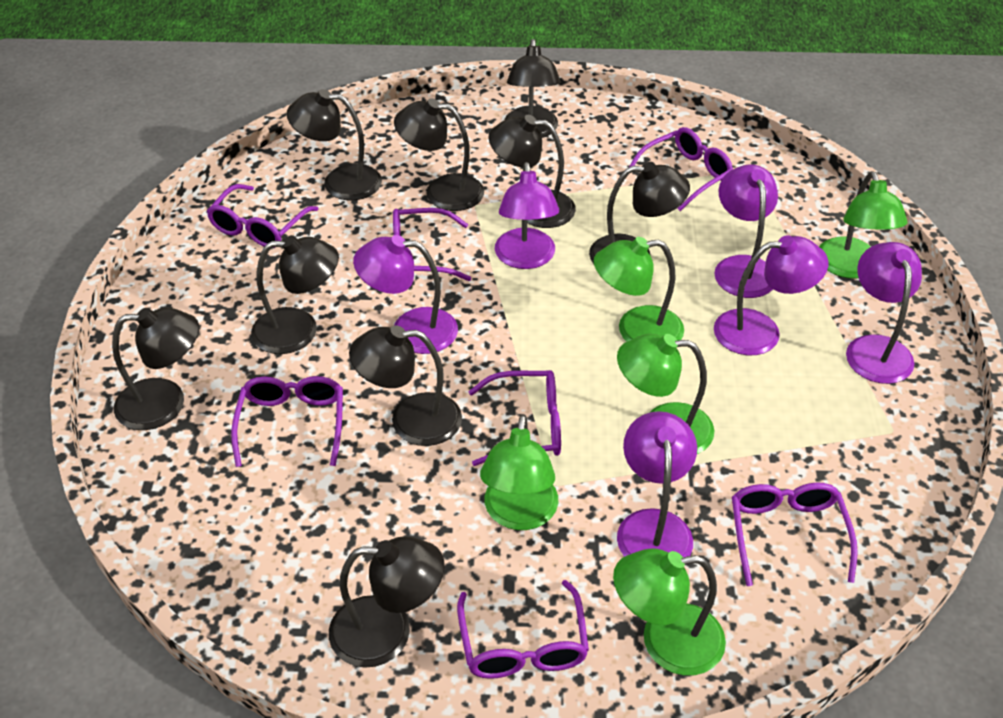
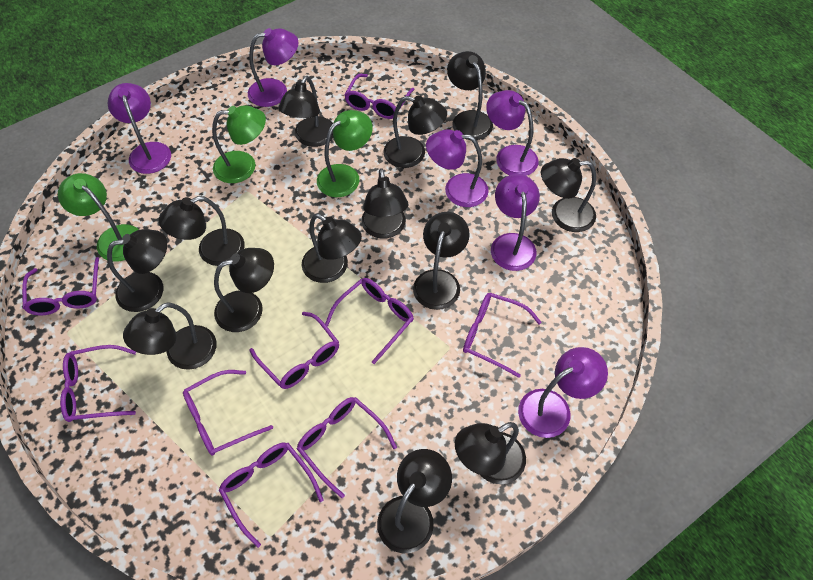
black lamp: 9 -> 13
green lamp: 5 -> 3
purple glasses: 7 -> 9

